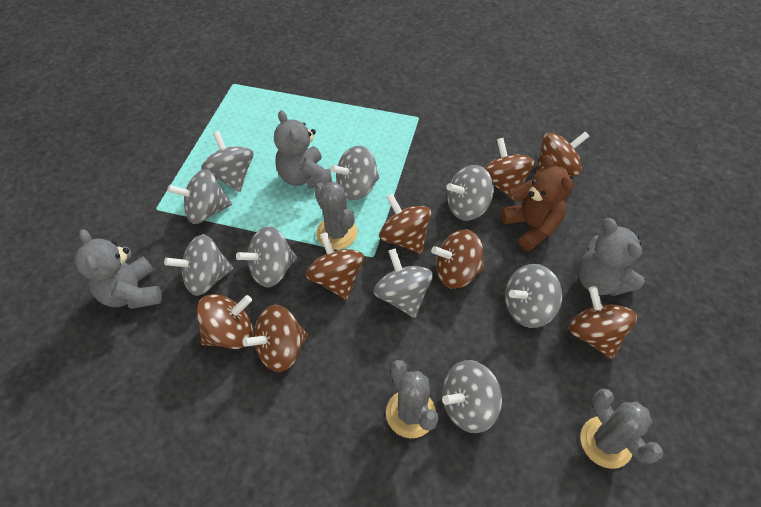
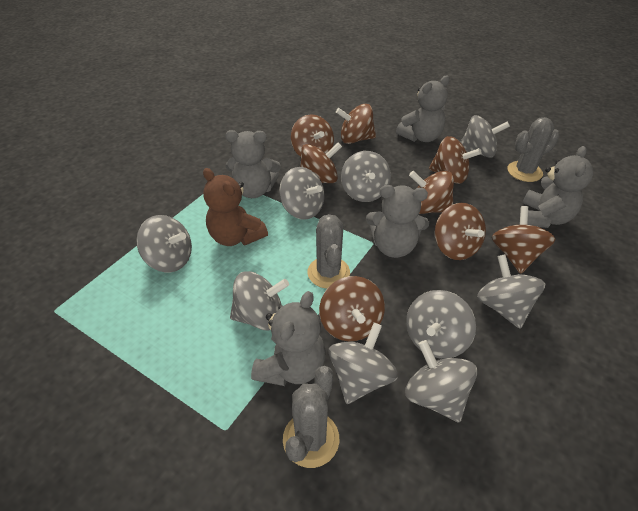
grey teddy bear: 3 -> 5

